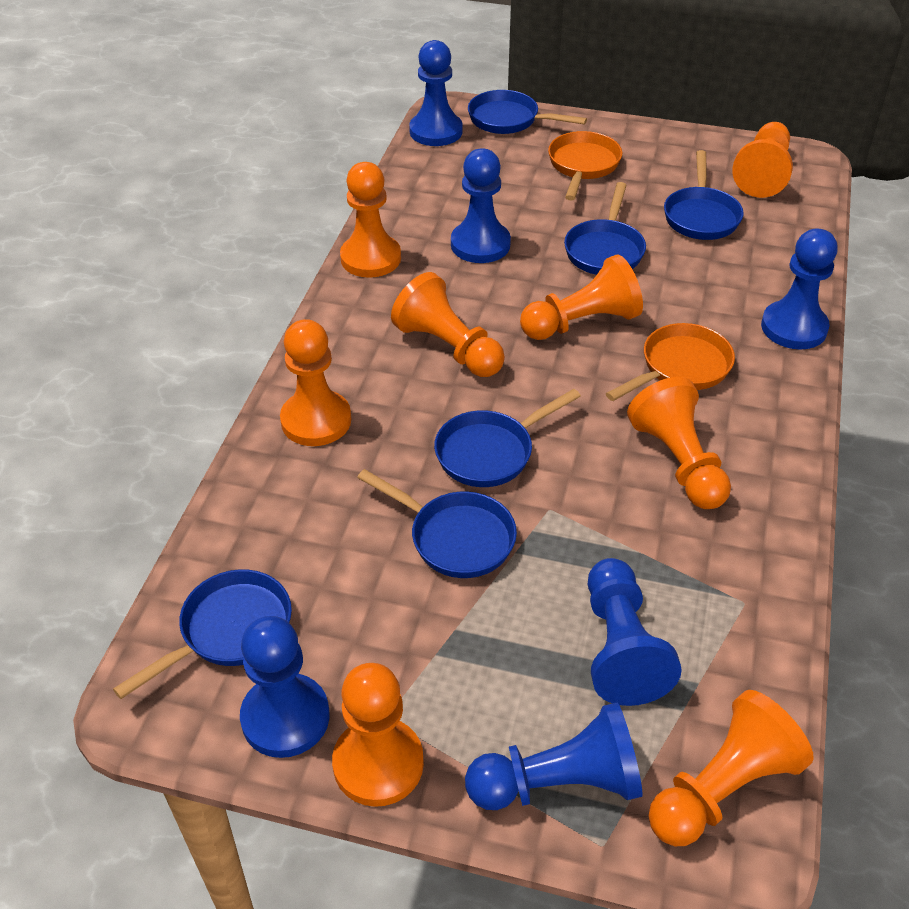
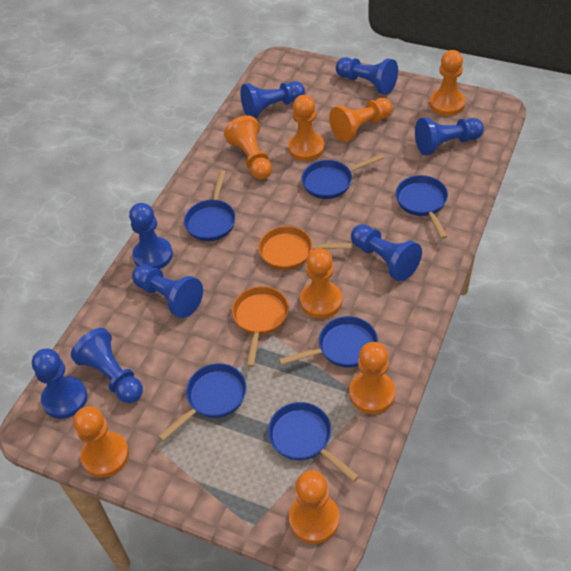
blue pawn: 6 -> 8

